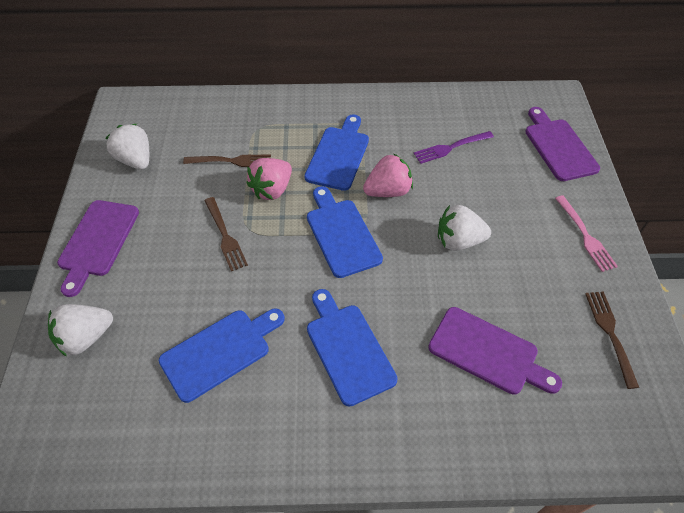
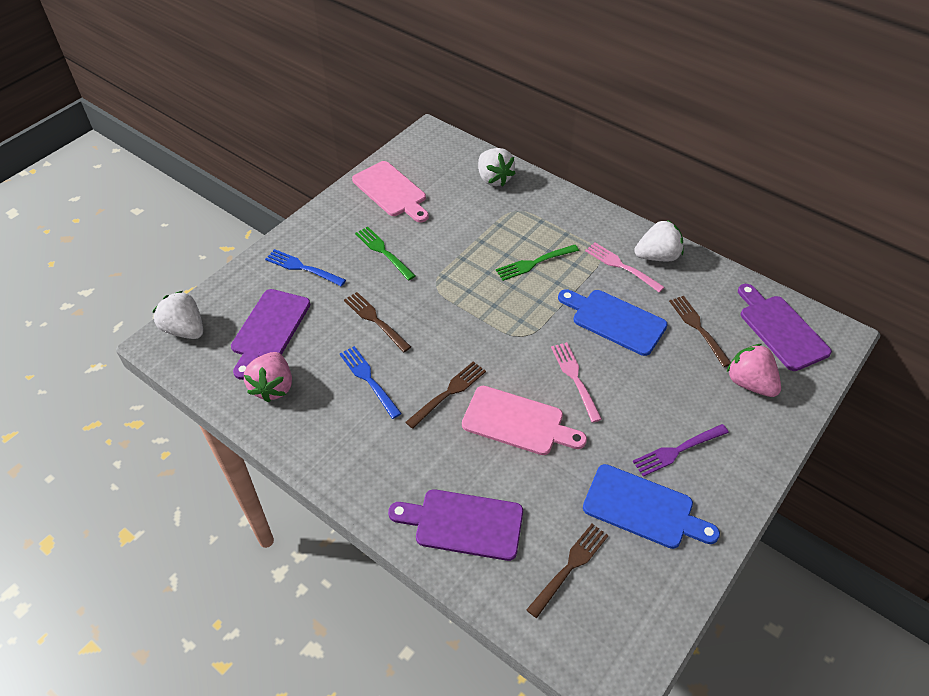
blue cutting board: 4 -> 2
blue fork: 0 -> 2
brown fork: 3 -> 4
green fork: 0 -> 2
pink cutting board: 0 -> 2
pink fork: 1 -> 2

